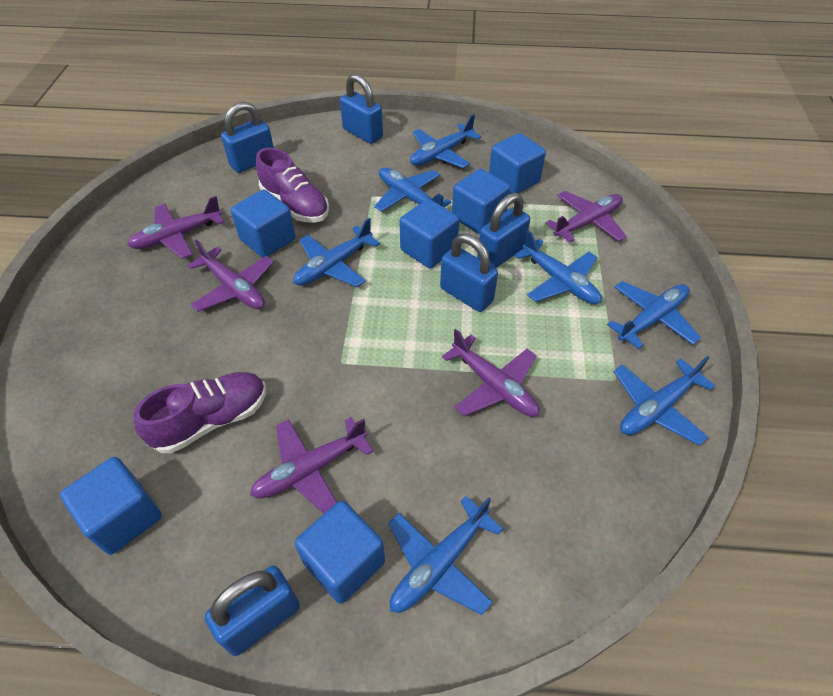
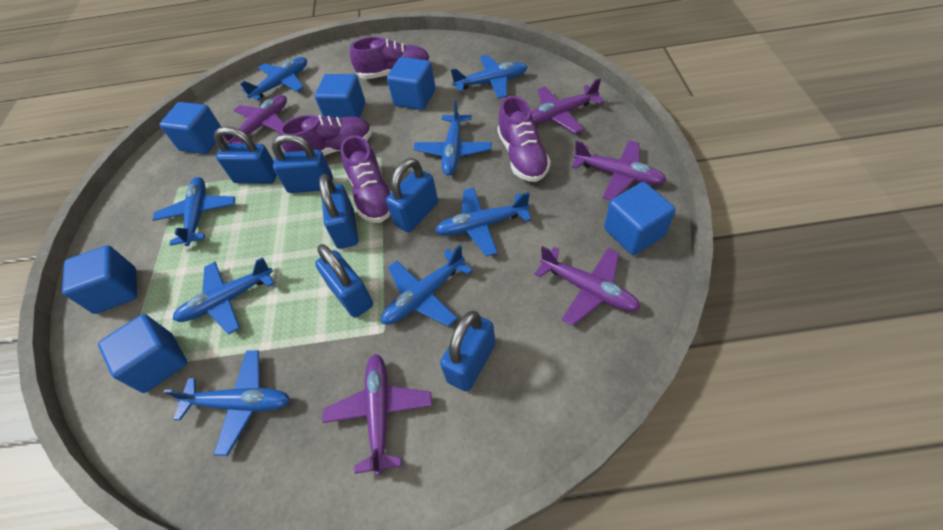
blue padlock: 5 -> 6
blue plane: 7 -> 8
purple shoe: 2 -> 4

